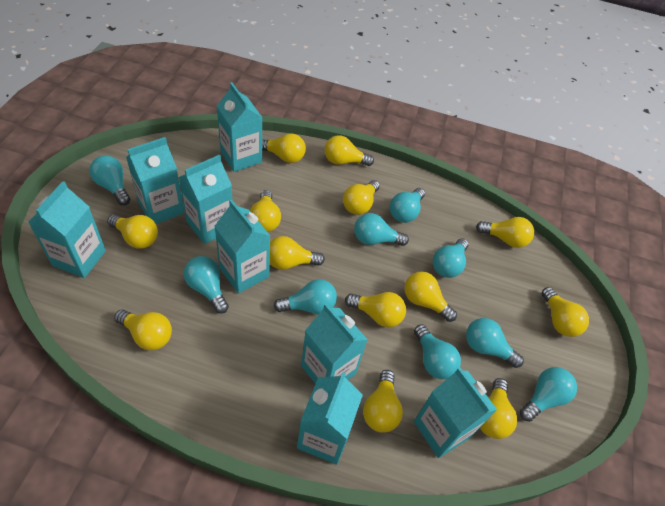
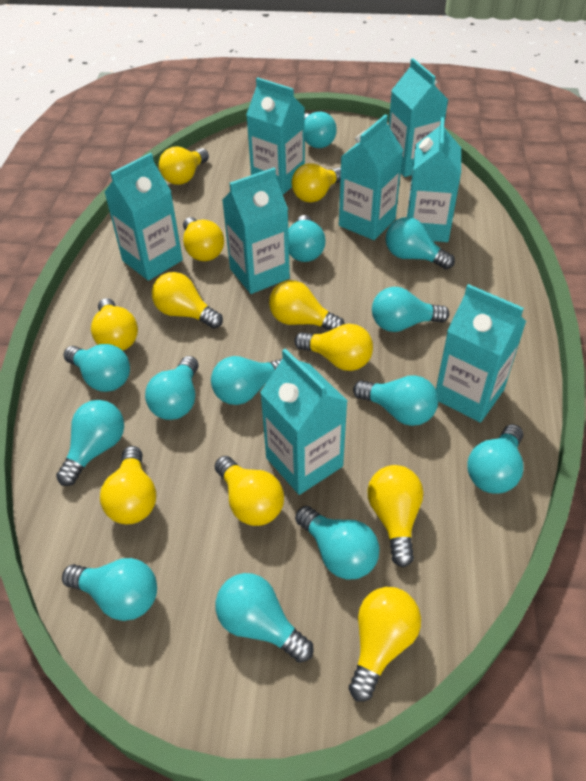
turquoise light bulb: 9 -> 13
yellow light bulb: 13 -> 11

